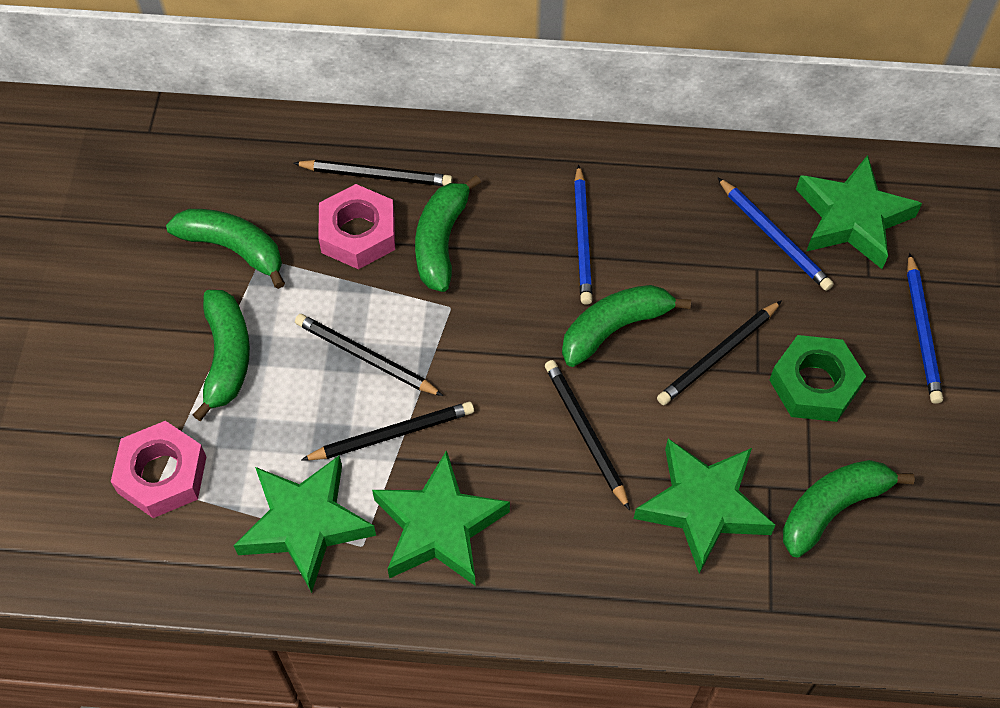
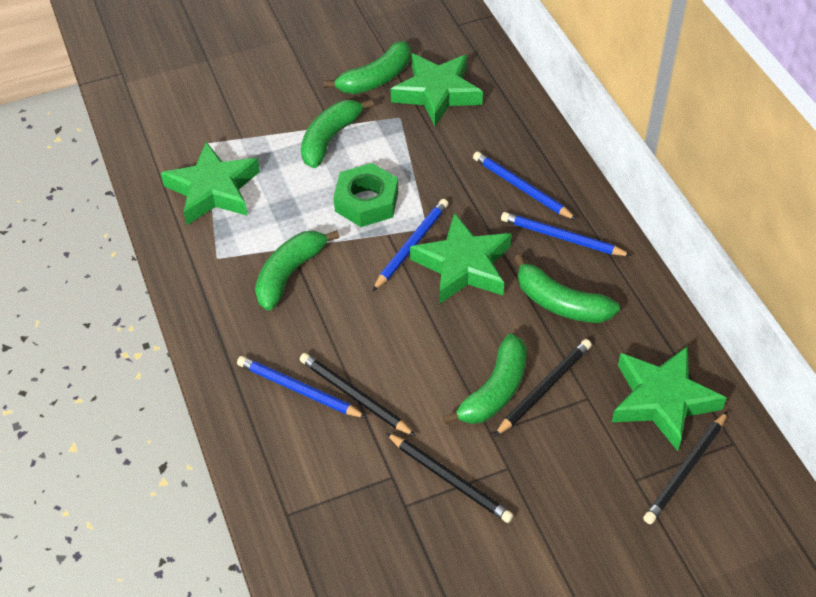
black pencil: 5 -> 4
blue pencil: 3 -> 4
pink nut: 2 -> 0

